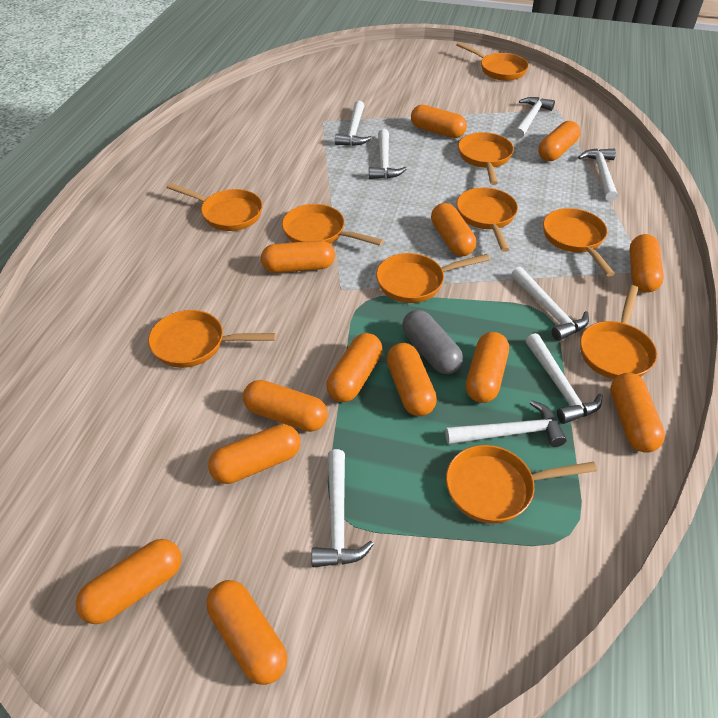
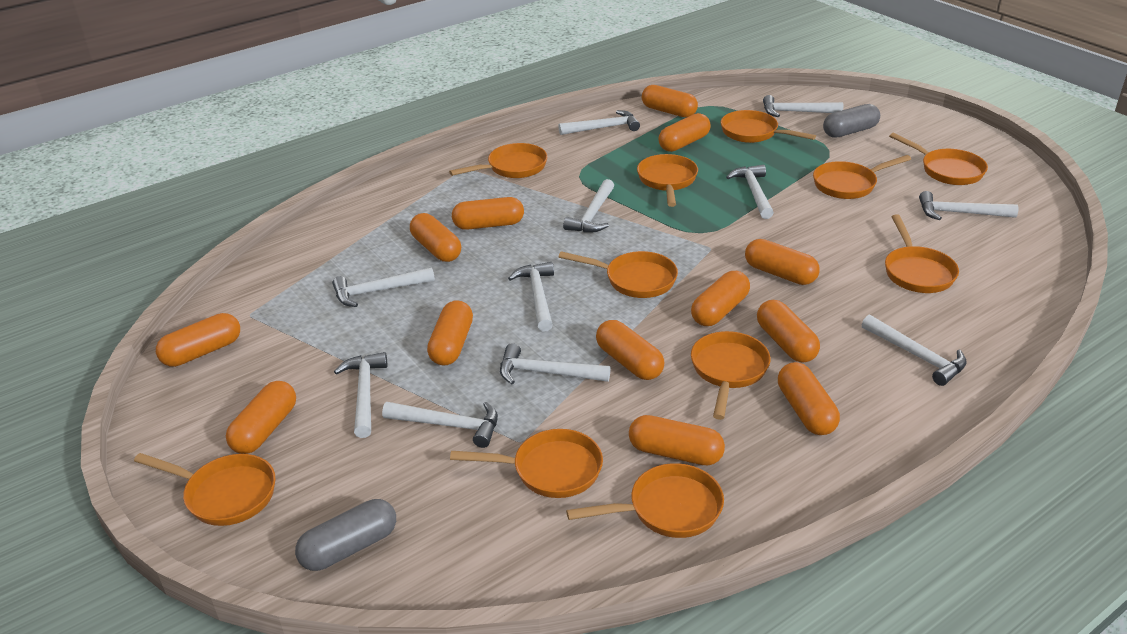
grey capsule: 1 -> 2
orange pan: 10 -> 11
white hammer: 8 -> 11

